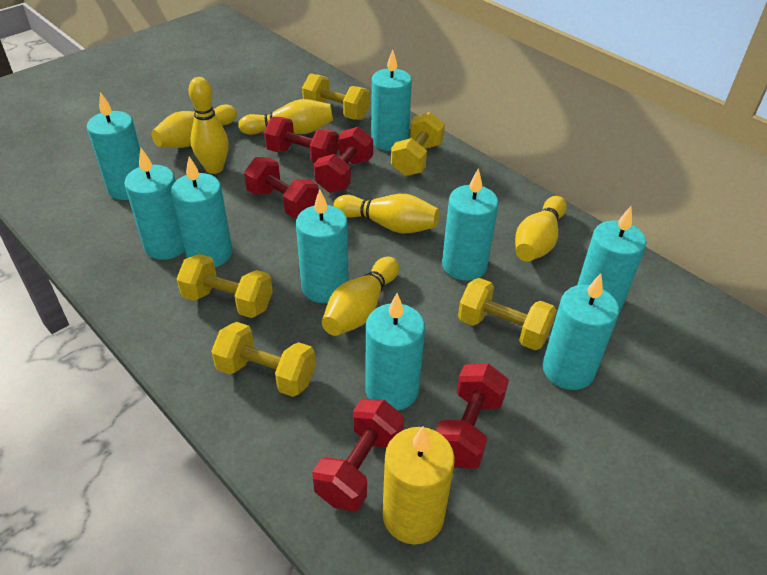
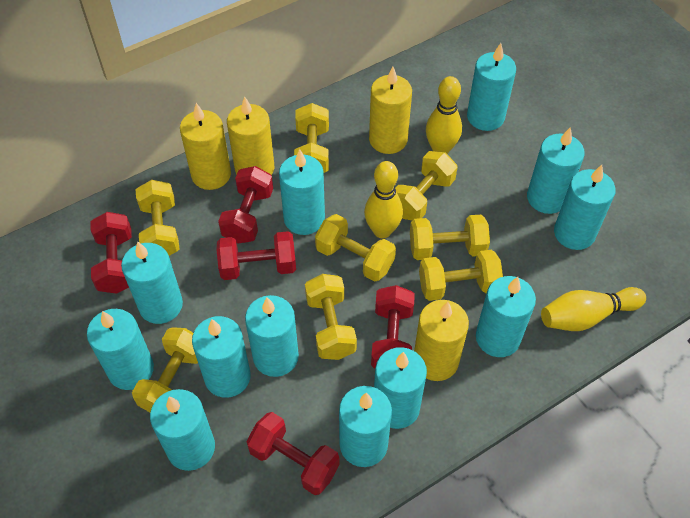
turquoise candle: 9 -> 12
yellow bowling pin: 6 -> 3
yellow candle: 1 -> 4
yellow dumbbell: 5 -> 8

